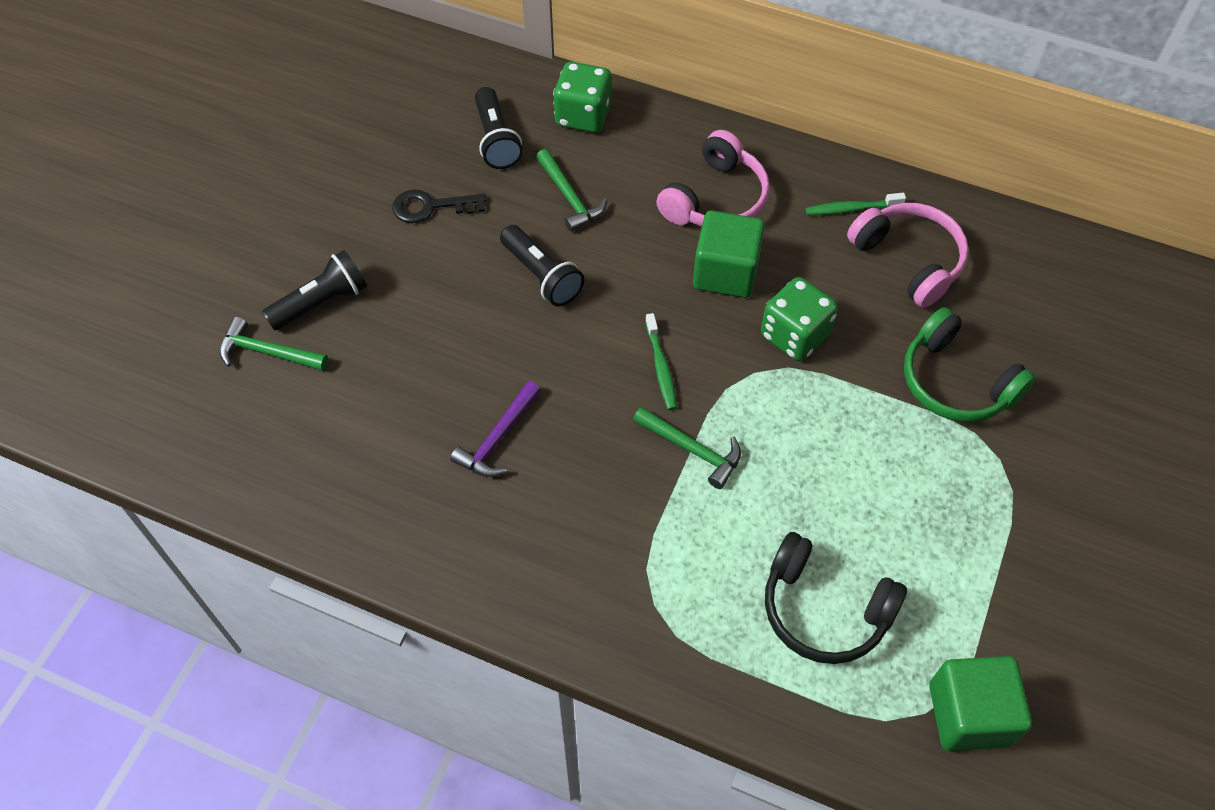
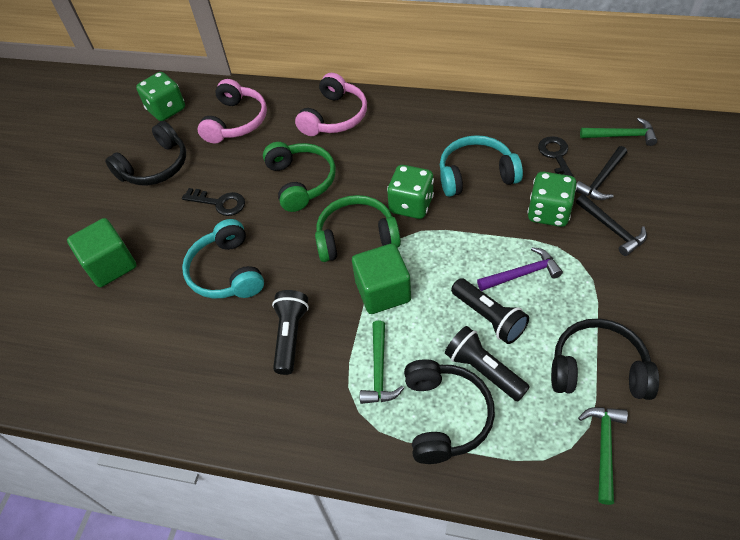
black hammer: 0 -> 2
black headphones: 1 -> 3
black key: 1 -> 2
green dice: 2 -> 3
green headphones: 1 -> 2
green toothbrush: 2 -> 0
turquoise headphones: 0 -> 2

